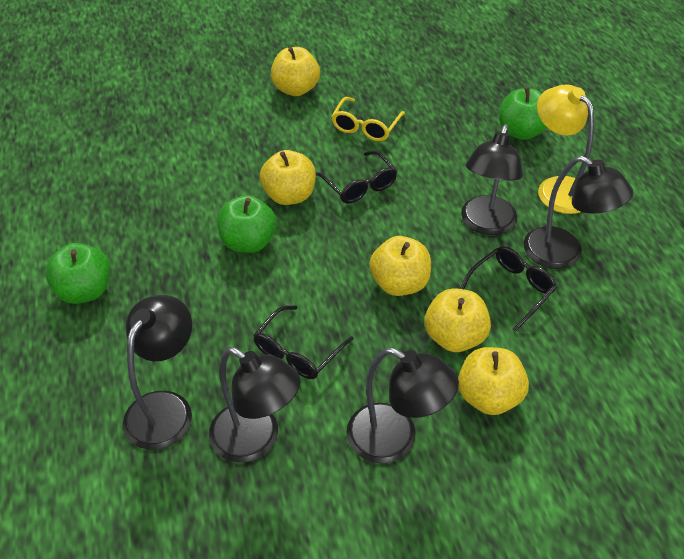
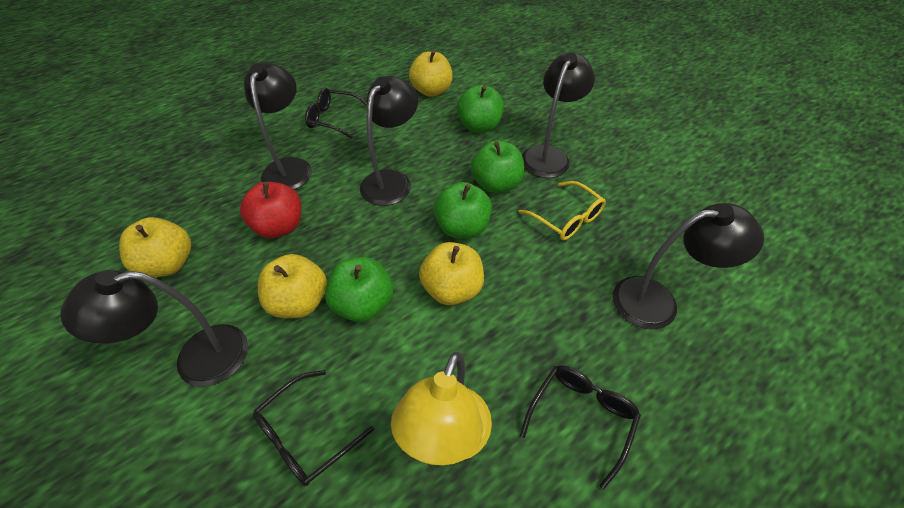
green apple: 3 -> 4
red apple: 0 -> 1
yellow apple: 5 -> 4

